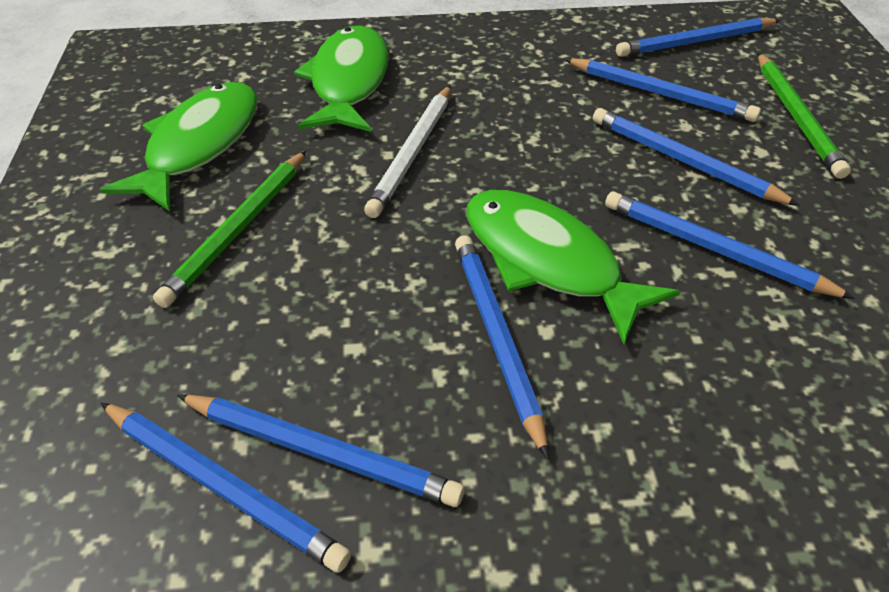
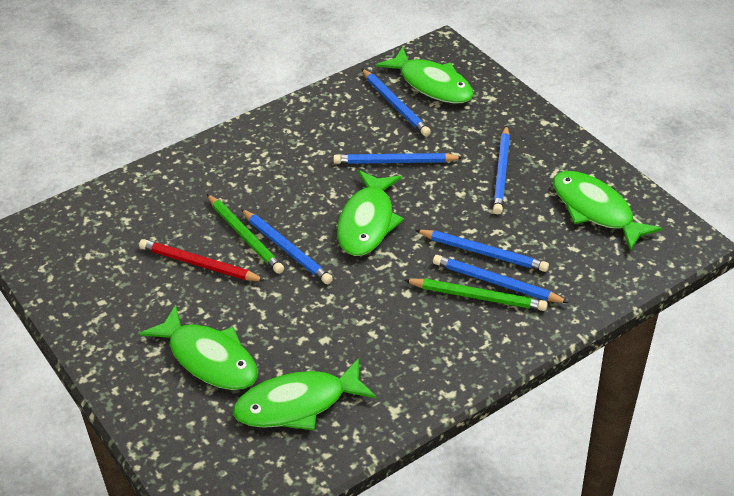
blue pencil: 7 -> 6
green fish: 3 -> 5
red pencil: 0 -> 1
white pencil: 1 -> 0

